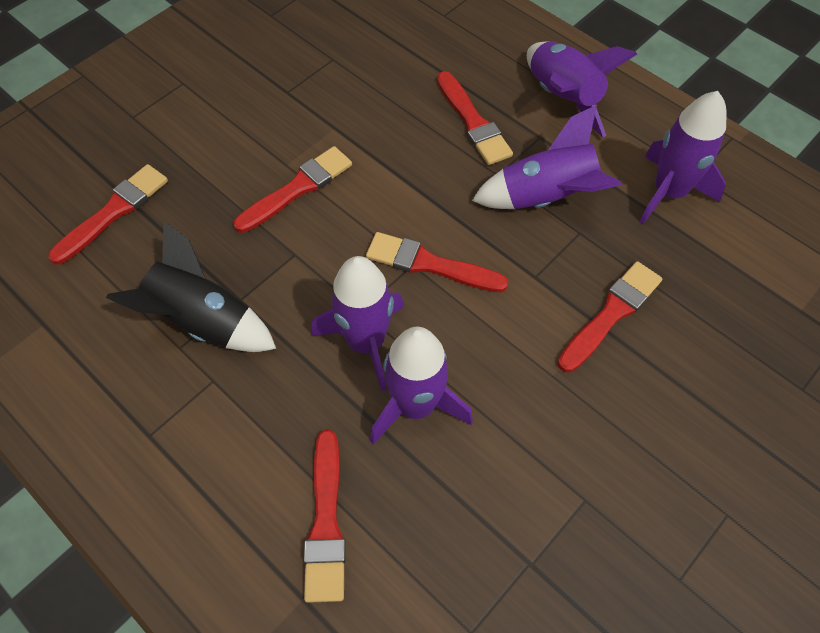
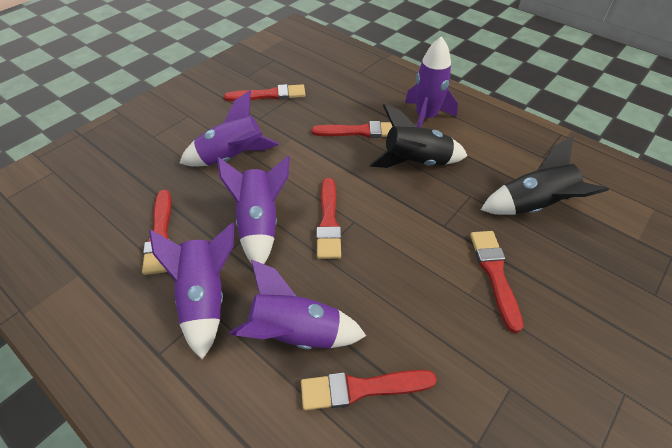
black rocket: 1 -> 2

